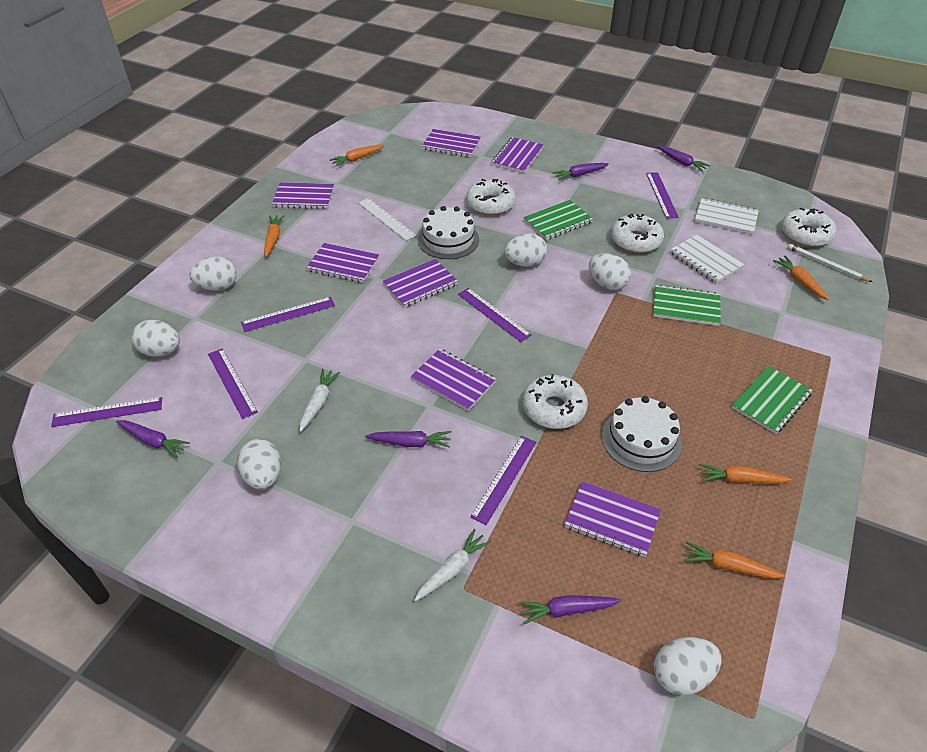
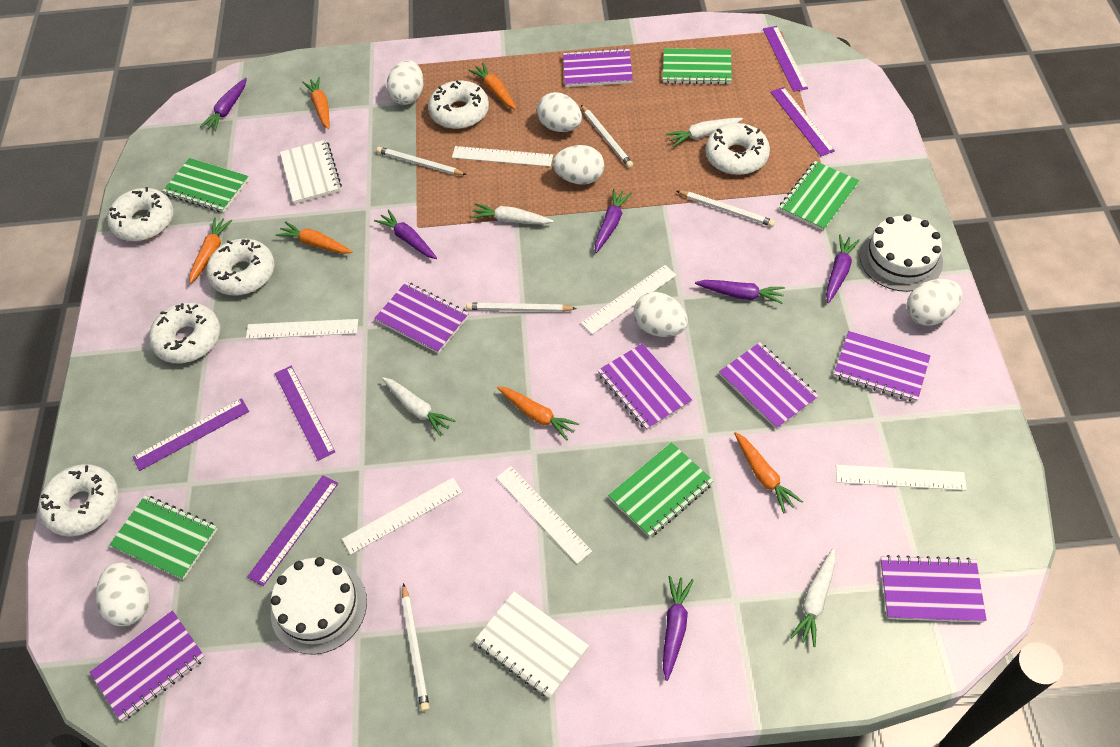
green notebook: 3 -> 5
orange carrot: 5 -> 6
purple carrot: 5 -> 6
purple ruler: 6 -> 5
white carrot: 2 -> 4
white donut: 4 -> 6
white pencil: 1 -> 5
white ruler: 1 -> 6

